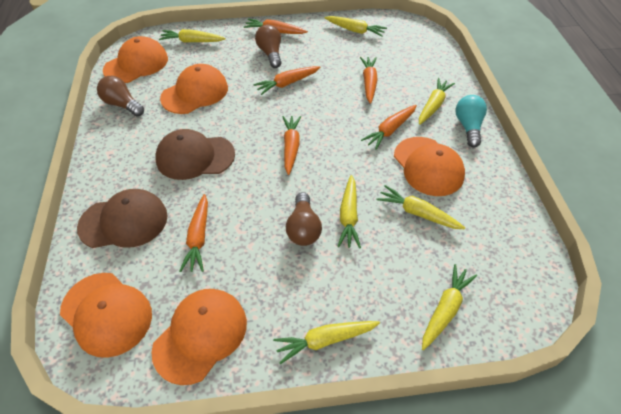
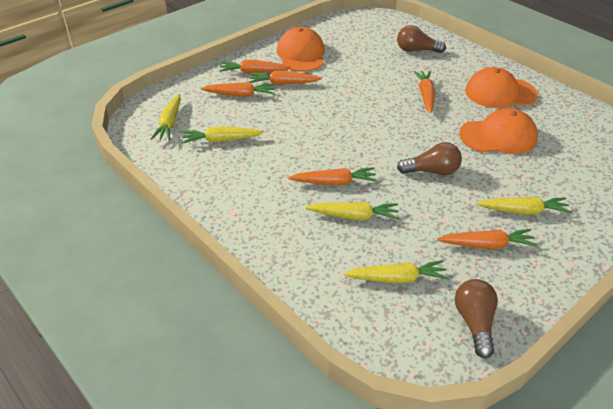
brown cap: 2 -> 0
orange cap: 5 -> 3
turquoise light bulb: 1 -> 0
yellow carrot: 7 -> 5

